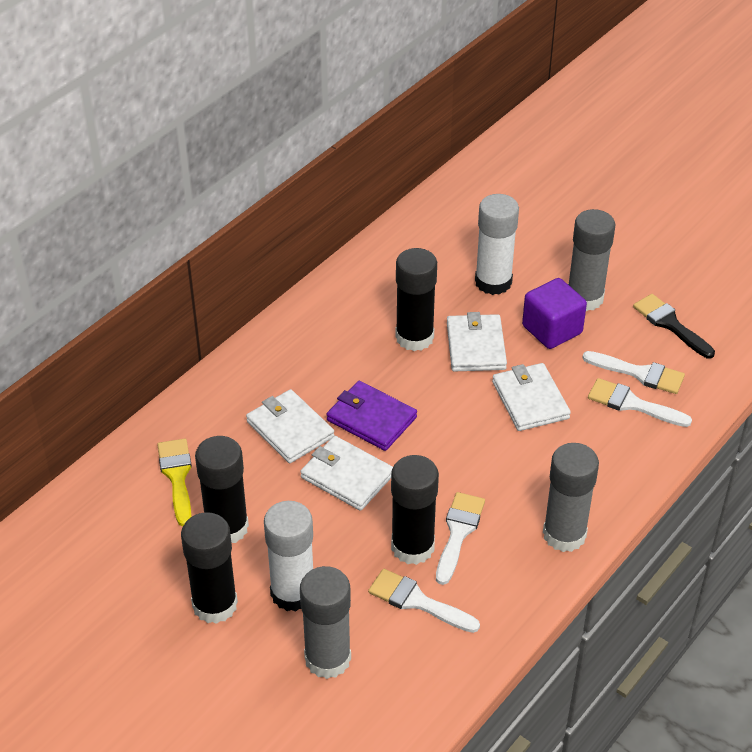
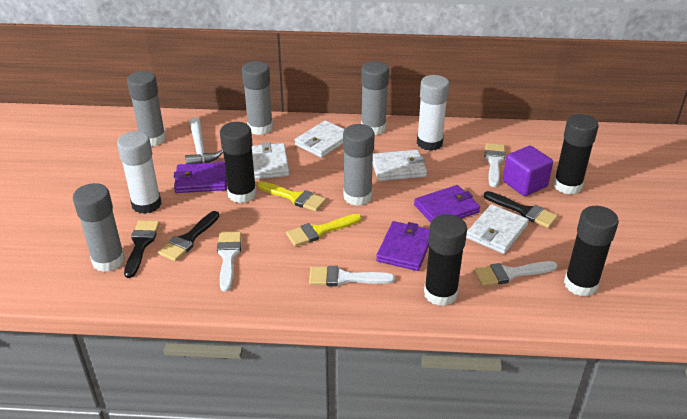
black brush: 1 -> 3
grey glue stick: 3 -> 5
purple wallet: 1 -> 3
white hammer: 0 -> 1
yellow brush: 1 -> 2

